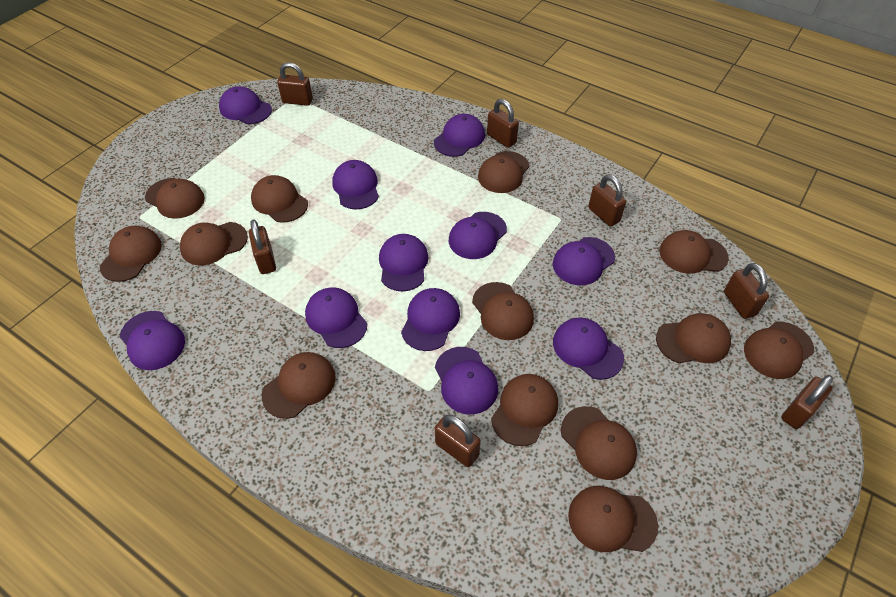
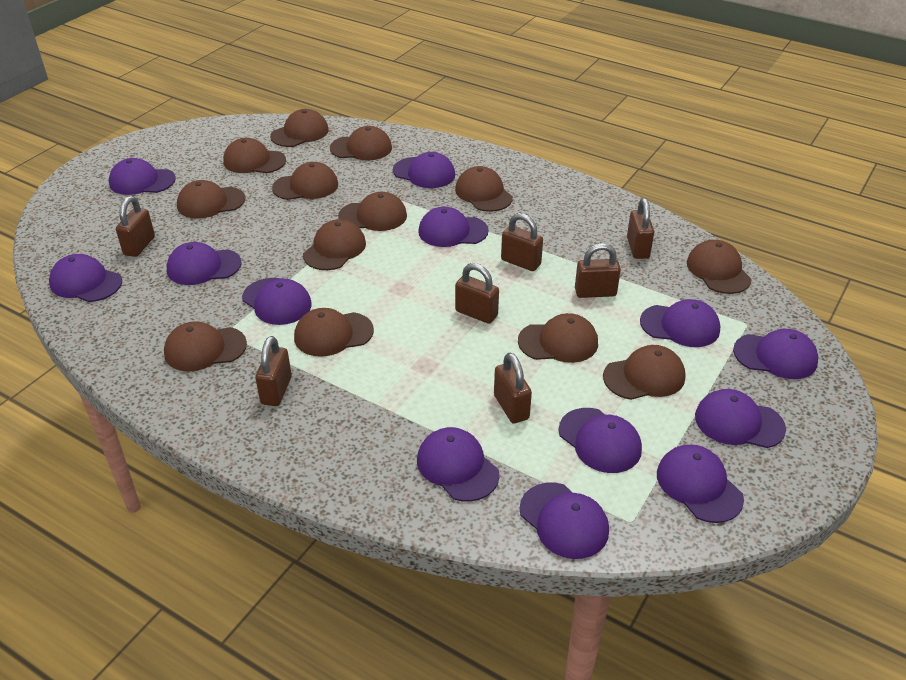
purple cap: 11 -> 13

